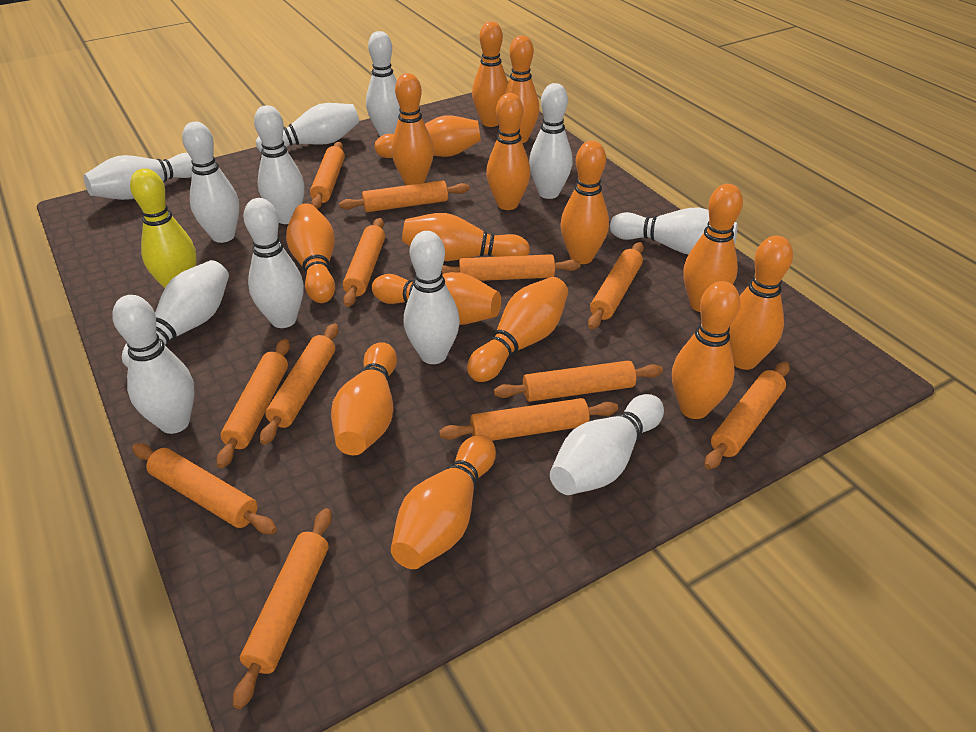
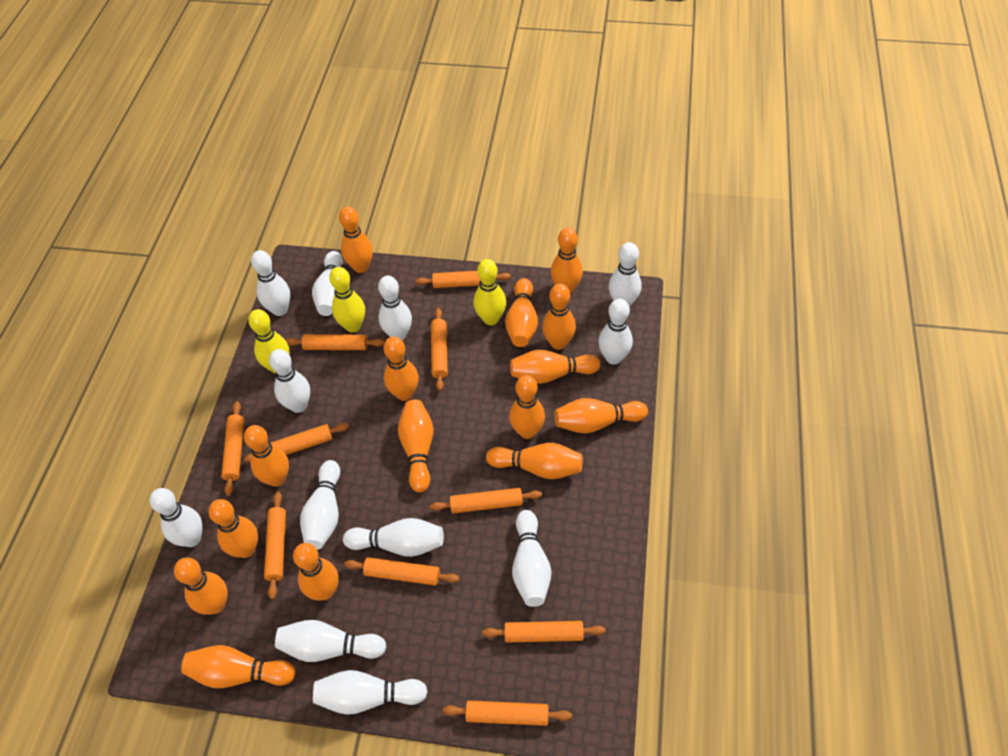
orange rolling pin: 12 -> 10
yellow bowling pin: 1 -> 3

